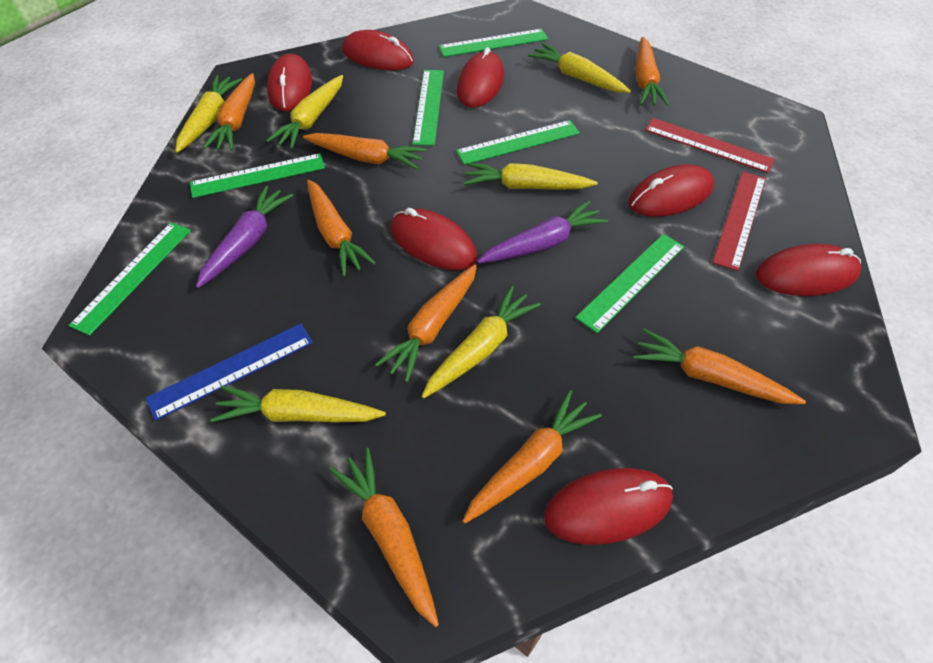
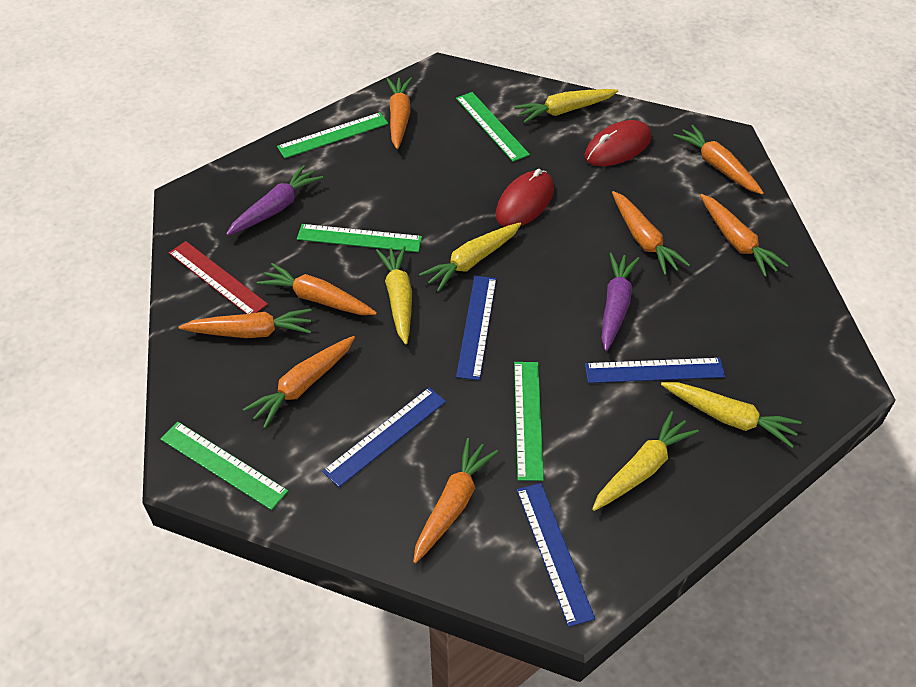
blue ruler: 1 -> 4
green ruler: 6 -> 5
red mouse: 7 -> 2
red ruler: 2 -> 1
yellow carrot: 6 -> 5

